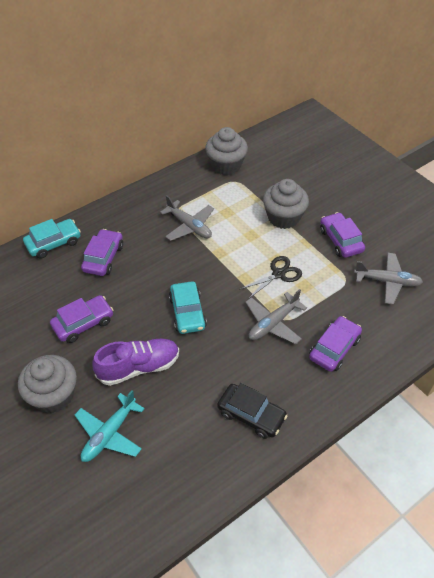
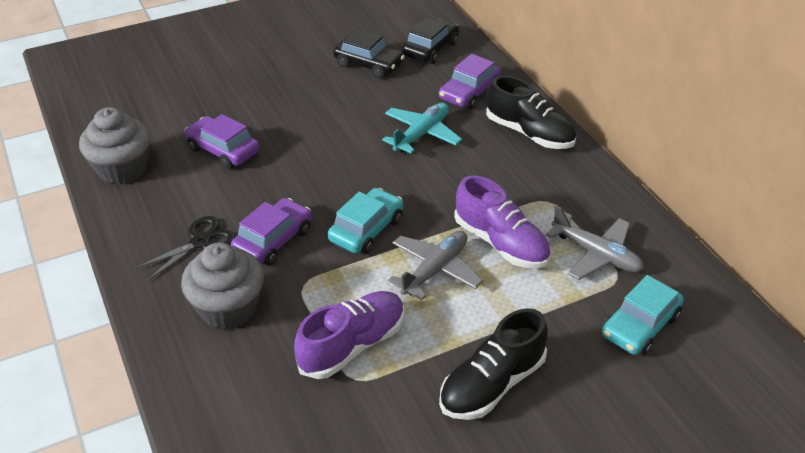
black car: 1 -> 2
black shoe: 0 -> 2
grey cupcake: 3 -> 2
grey plane: 3 -> 2
purple car: 4 -> 3
purple shoe: 1 -> 2

